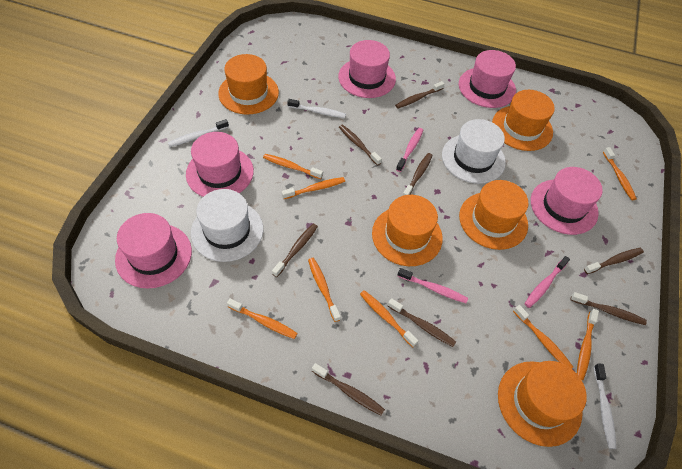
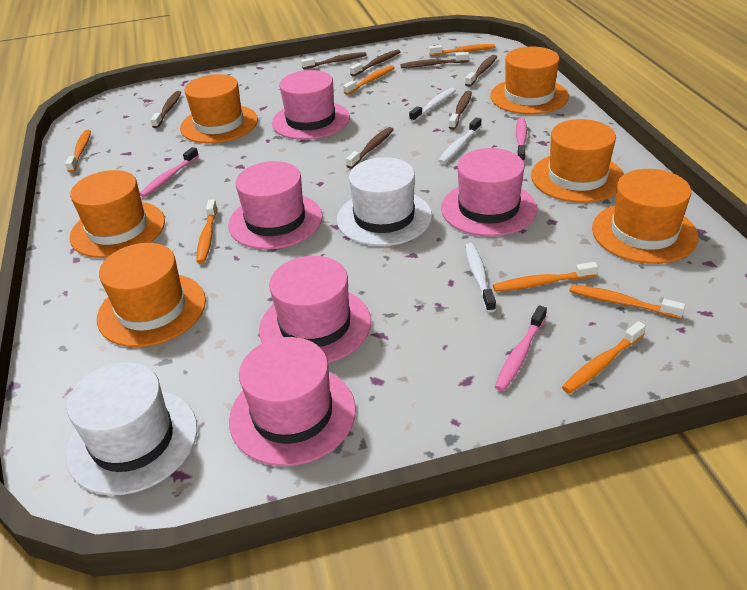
brown toothbrush: 8 -> 7
orange hat: 5 -> 6
orange toothbrush: 8 -> 7

